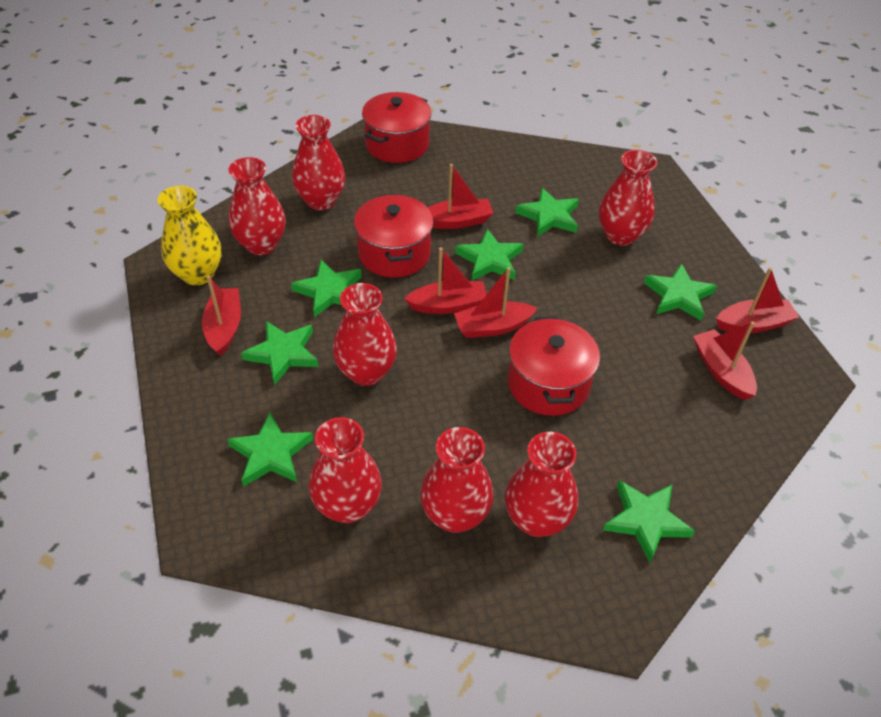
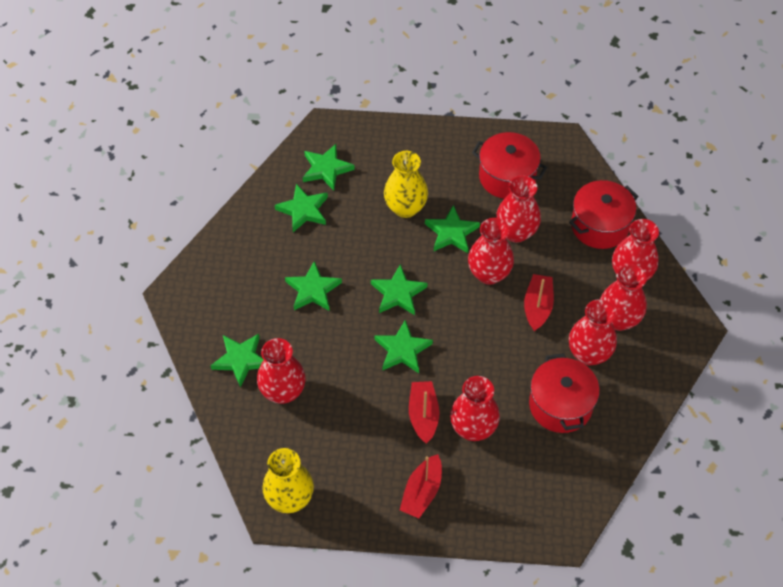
red boat: 6 -> 3
yellow vase: 1 -> 2

